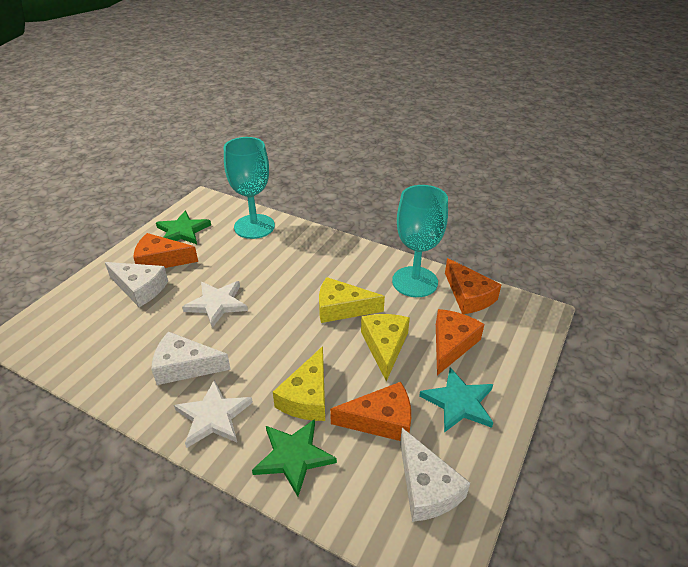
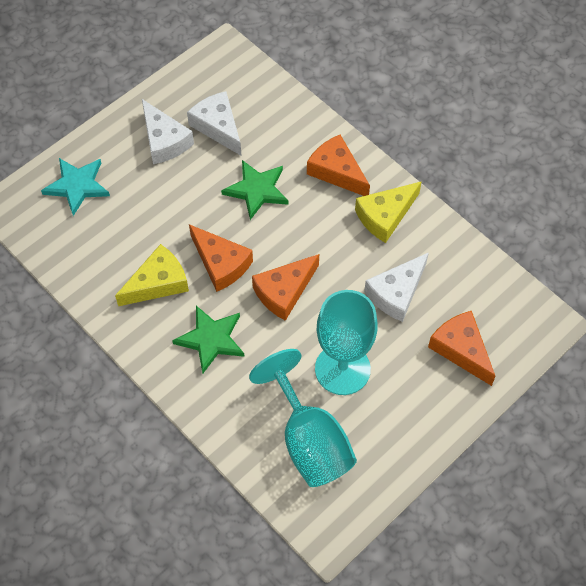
white star: 2 -> 0
yellow cheese: 3 -> 2

